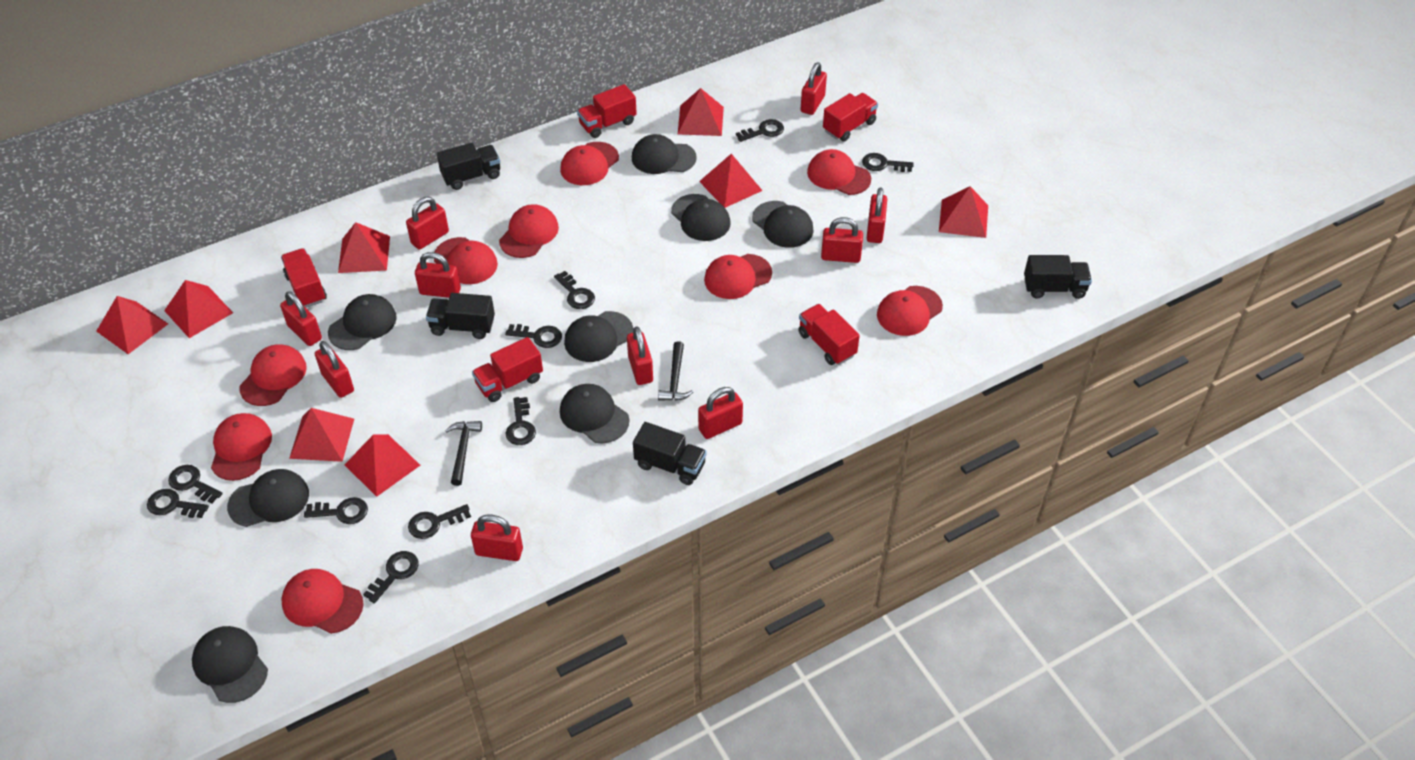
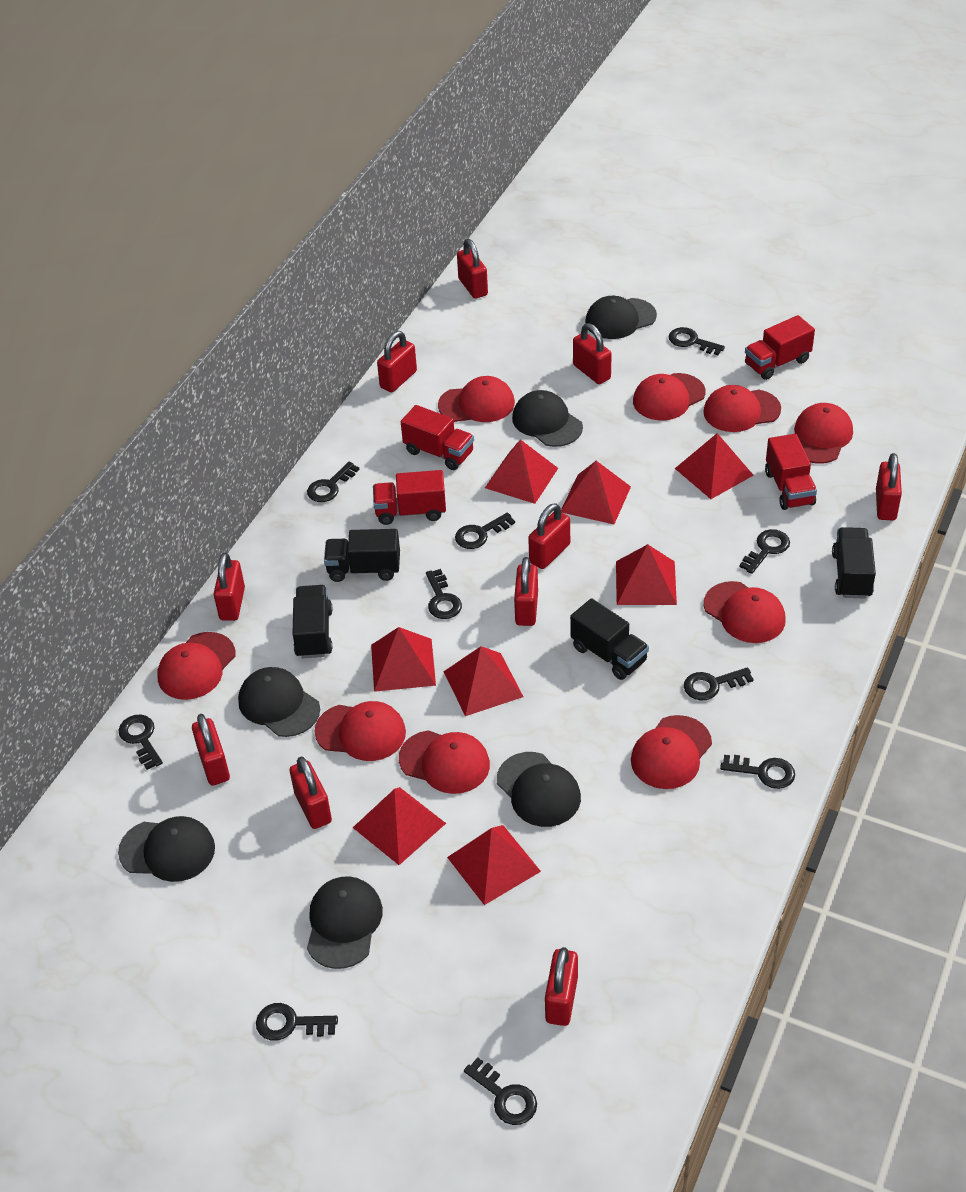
black cap: 8 -> 6
black hammer: 2 -> 0
red truck: 5 -> 4

